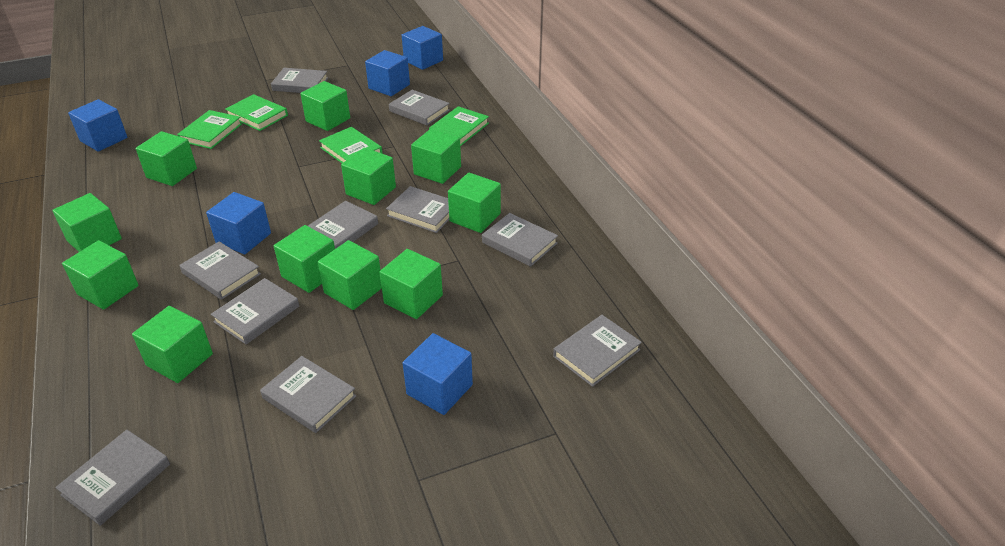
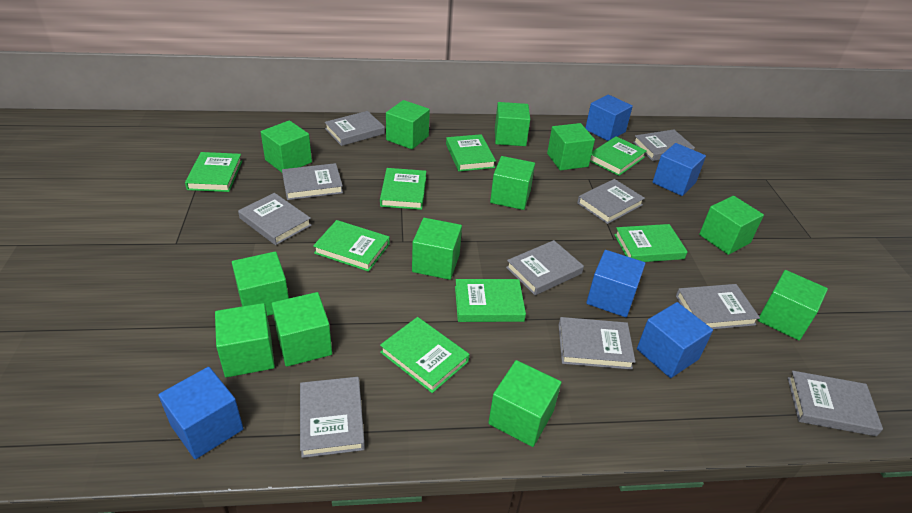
green book: 4 -> 8
green cube: 11 -> 12

